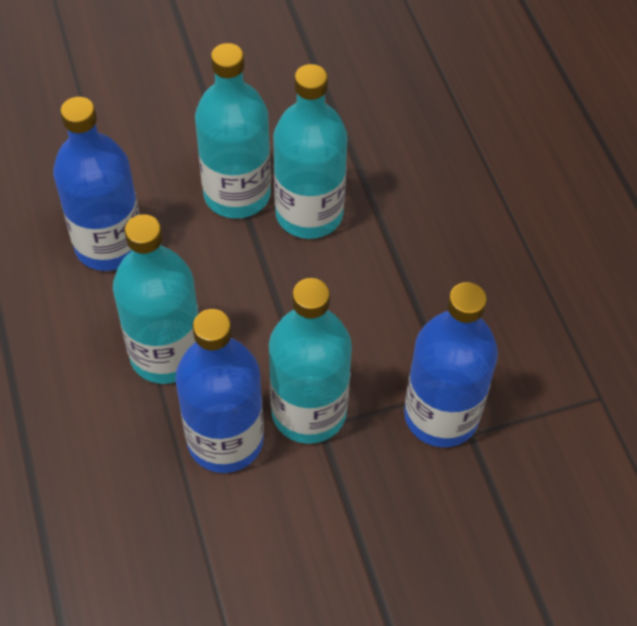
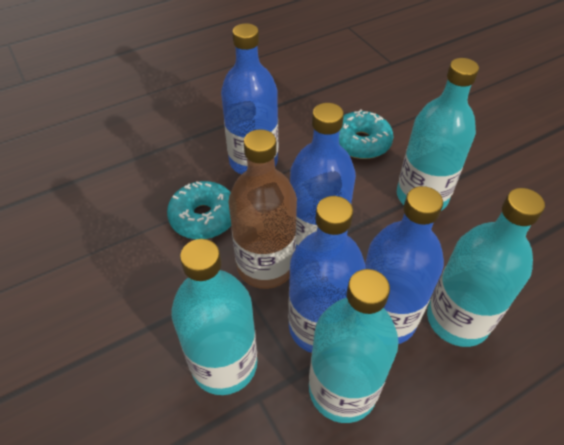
blue bottle: 3 -> 4
brown bottle: 0 -> 1
turquoise donut: 0 -> 2

